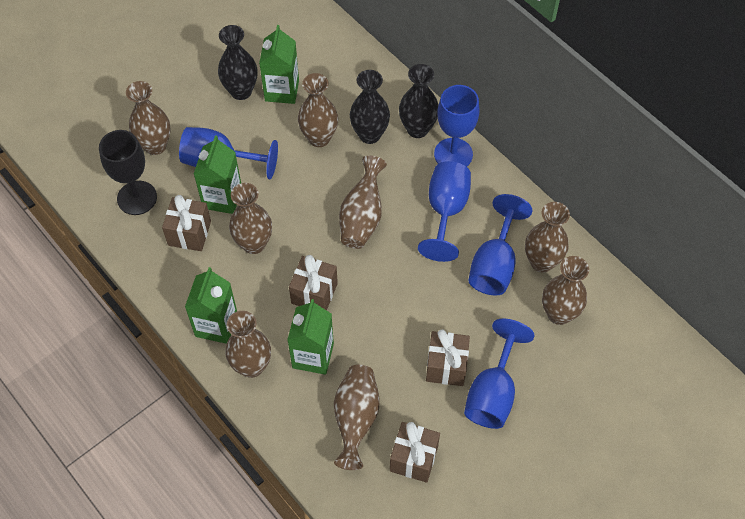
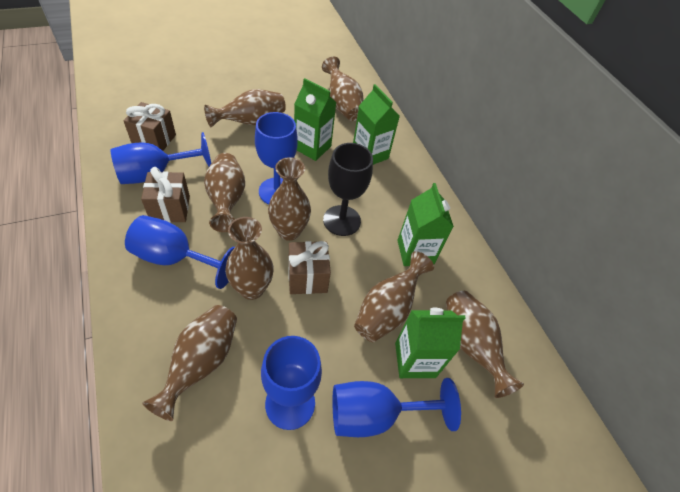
black vase: 3 -> 0
brown gift: 4 -> 3

